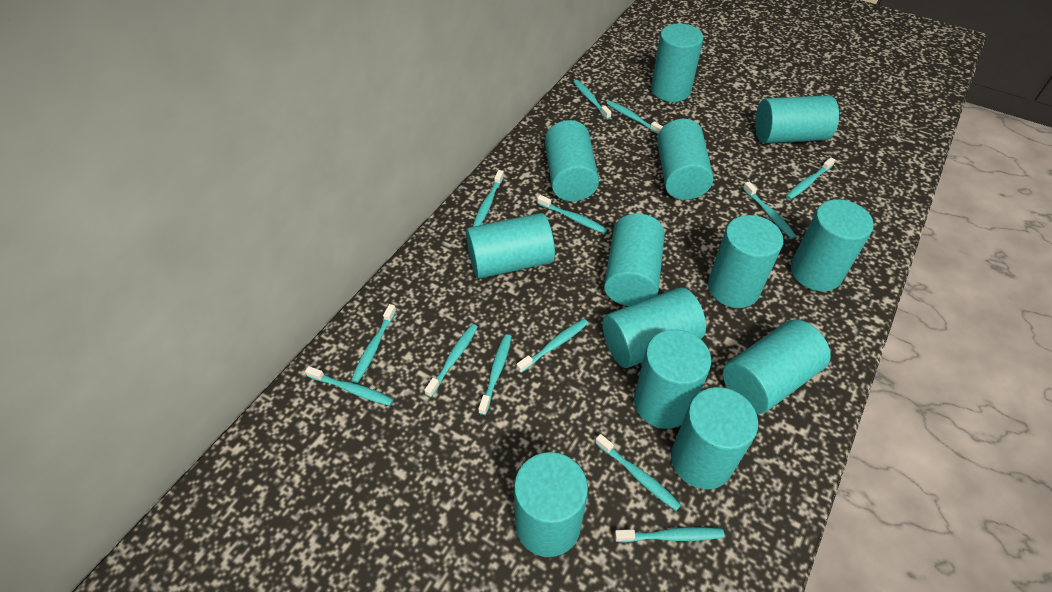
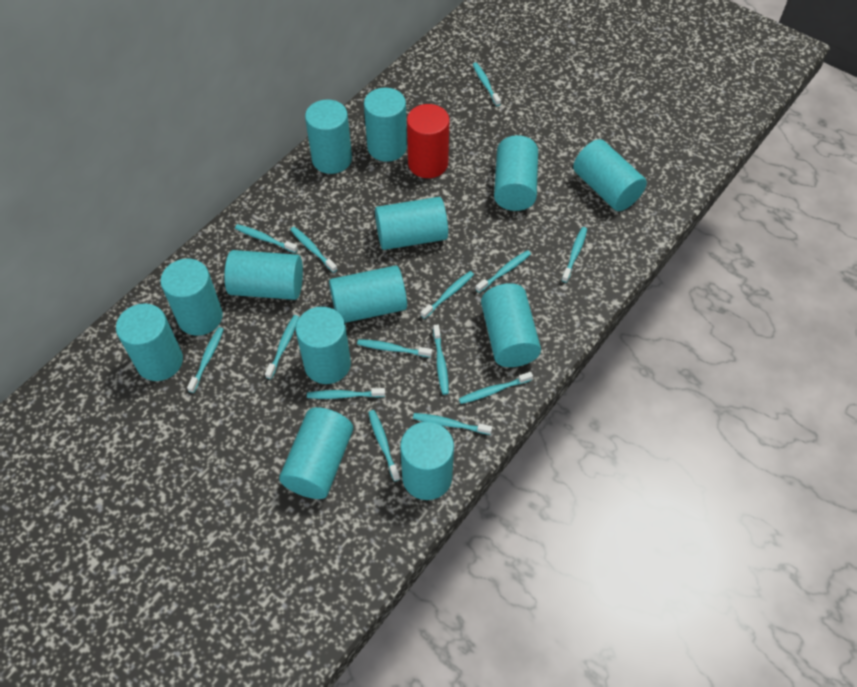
red cylinder: 0 -> 1
turquoise toothbrush: 13 -> 14

